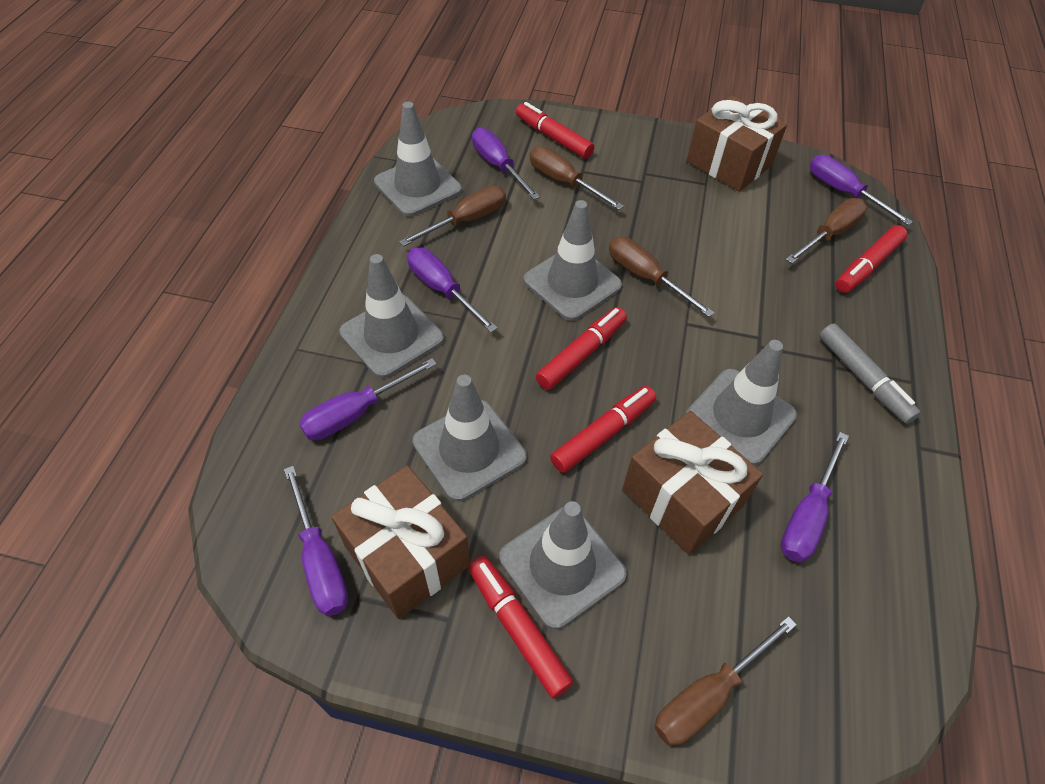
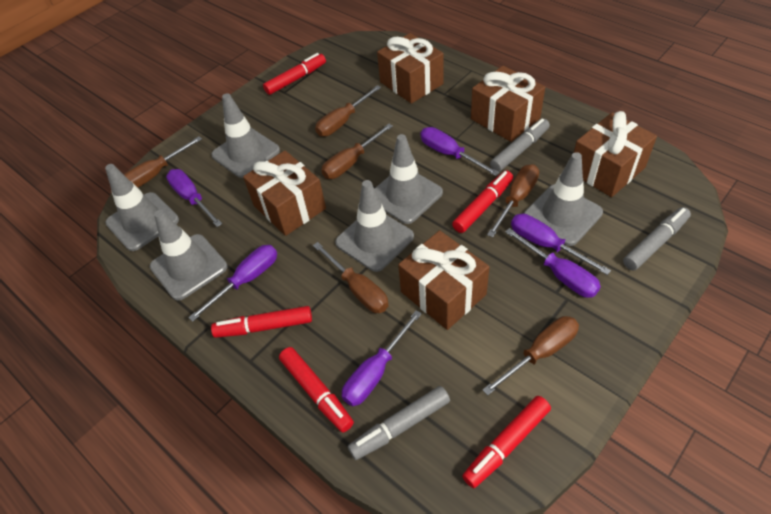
brown gift: 3 -> 5
brown screwdriver: 5 -> 6
grey marker: 1 -> 3

